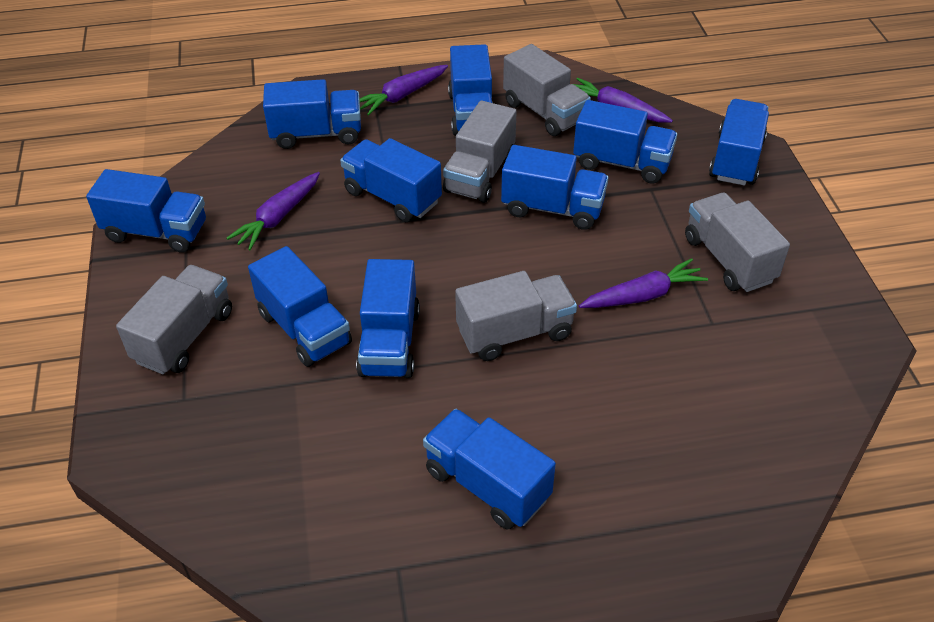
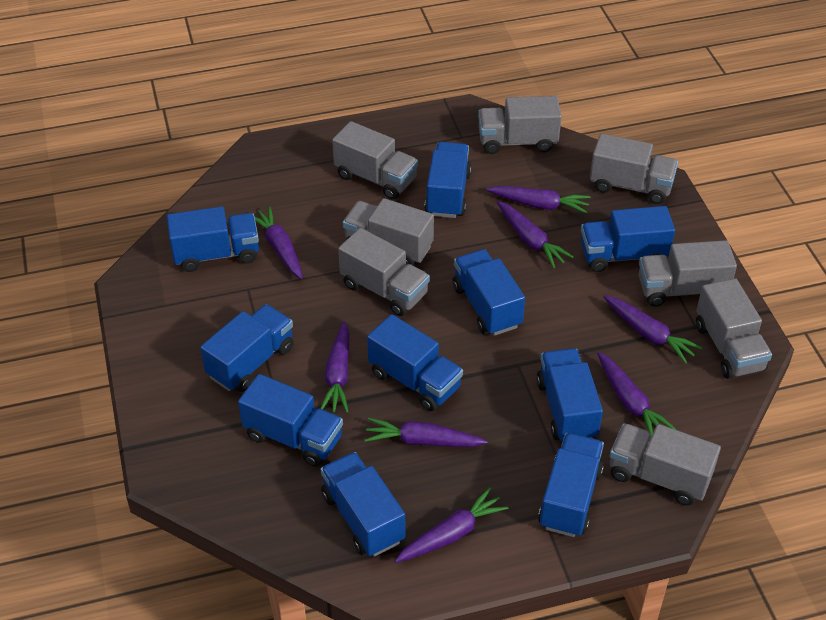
grey truck: 5 -> 8
purple carrot: 4 -> 8

